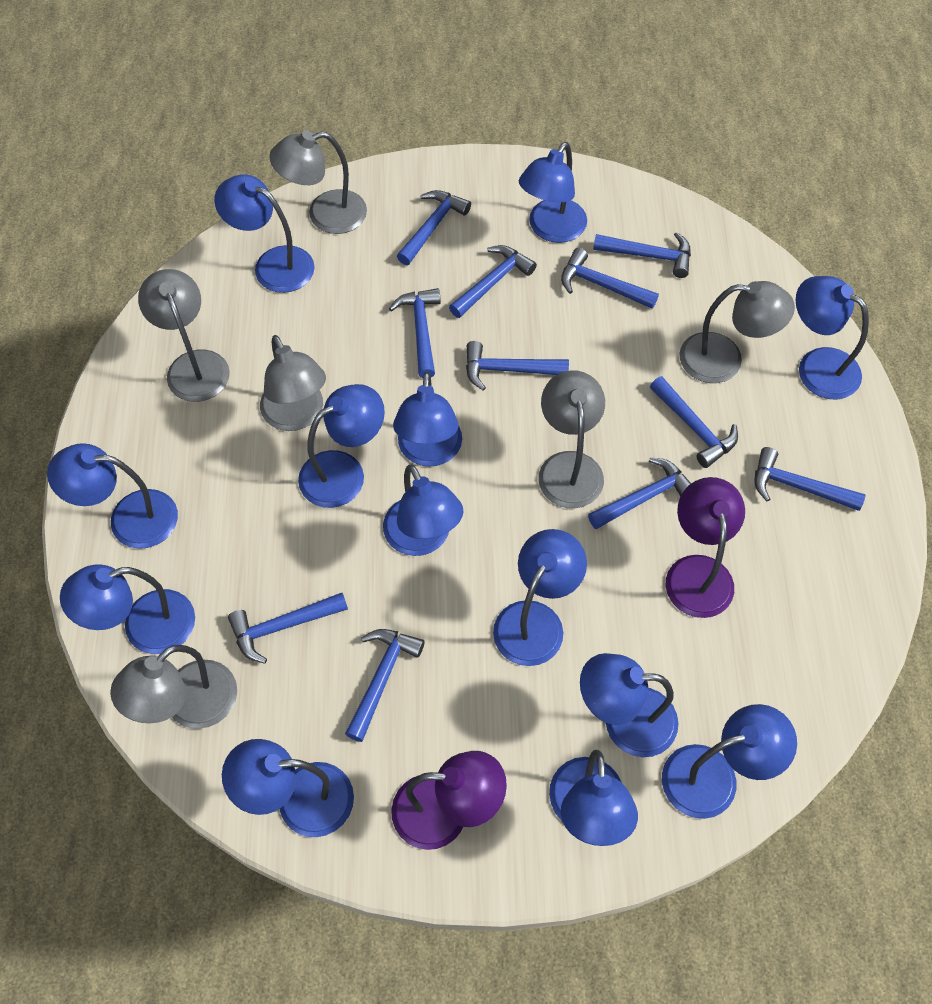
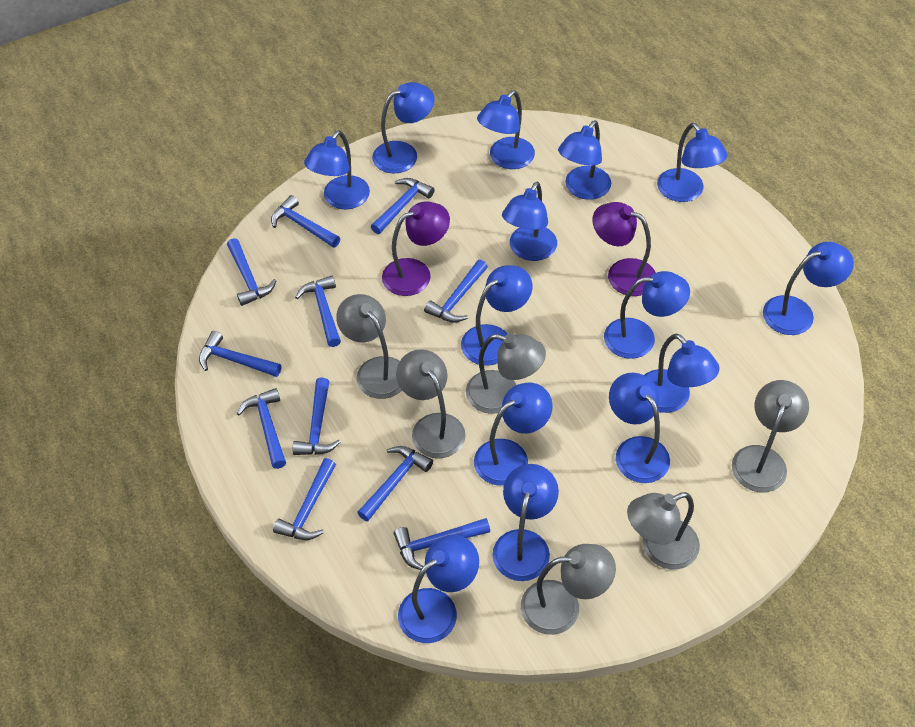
blue lamp: 13 -> 14

